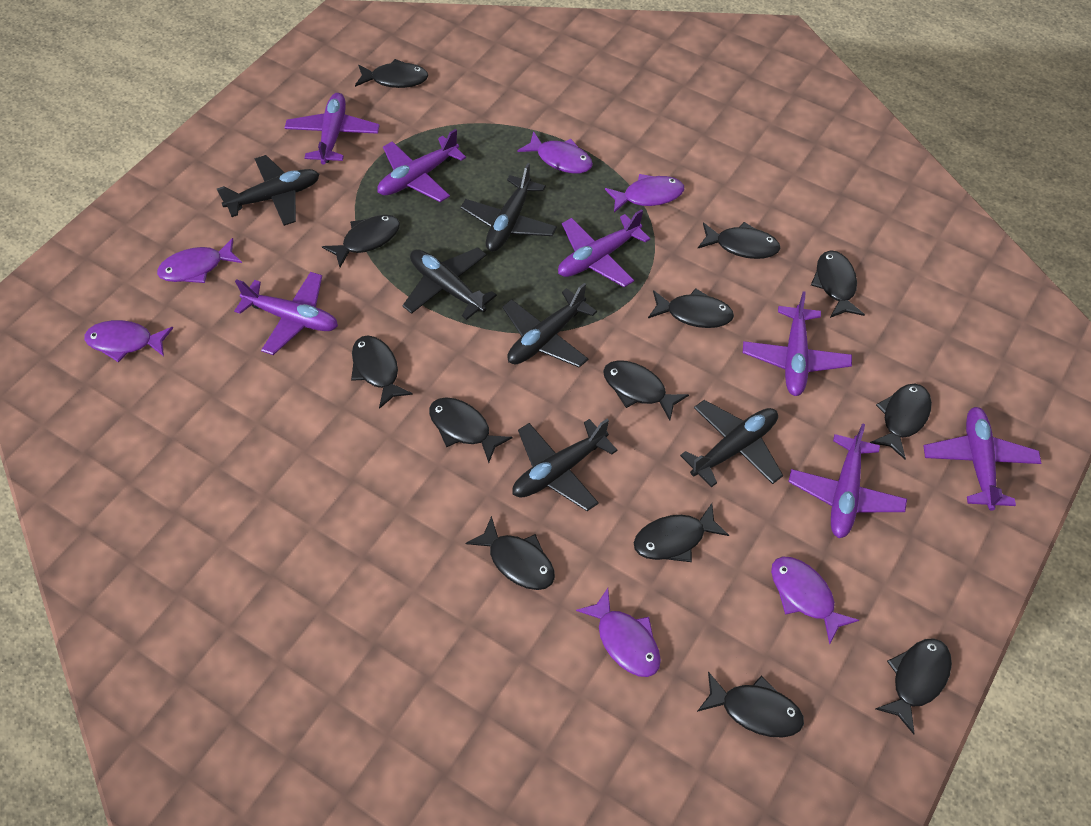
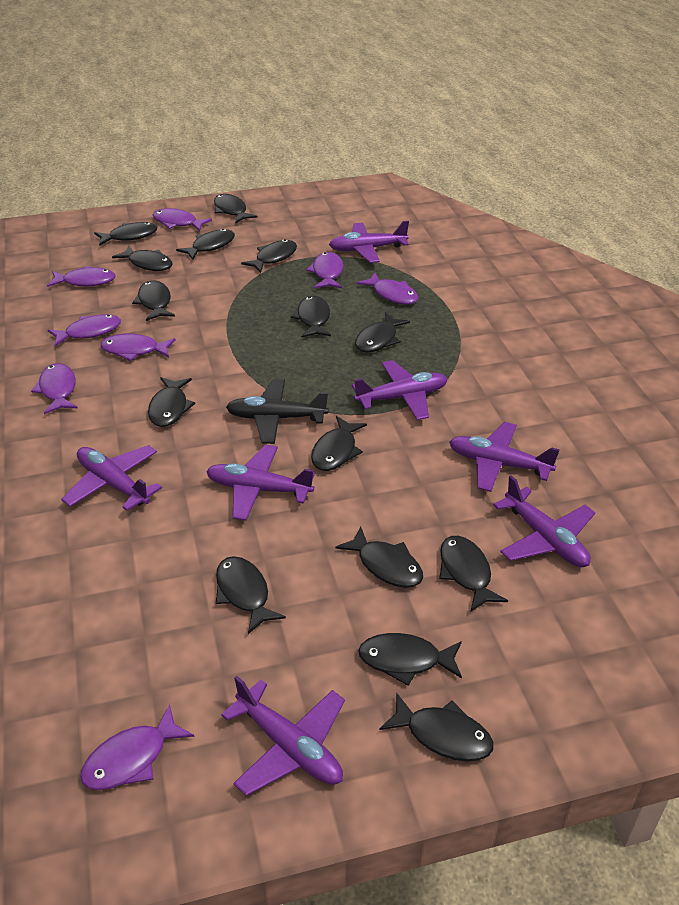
black fish: 13 -> 15
black plane: 6 -> 1
purple fish: 6 -> 8

